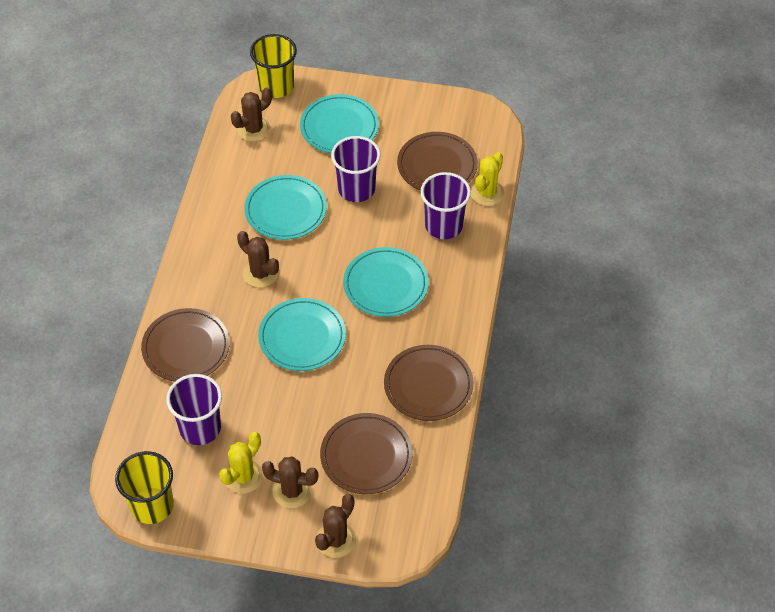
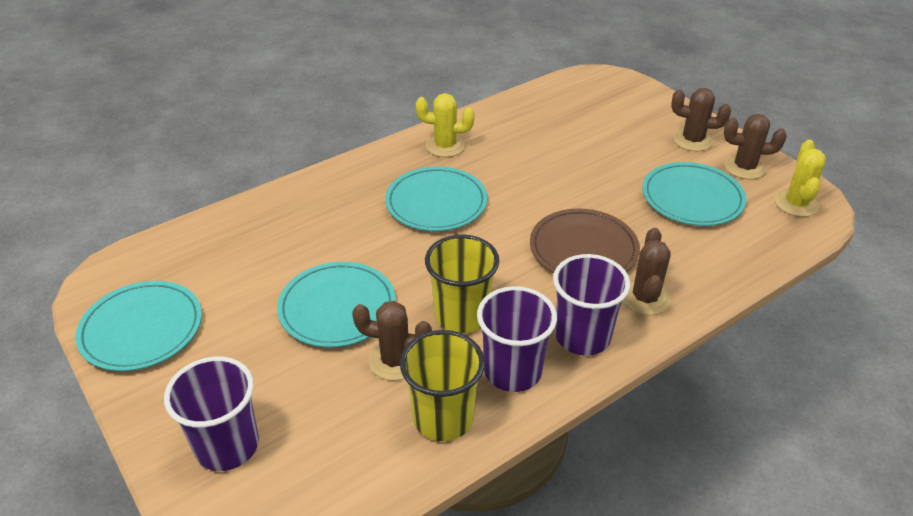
brown plate: 4 -> 1

